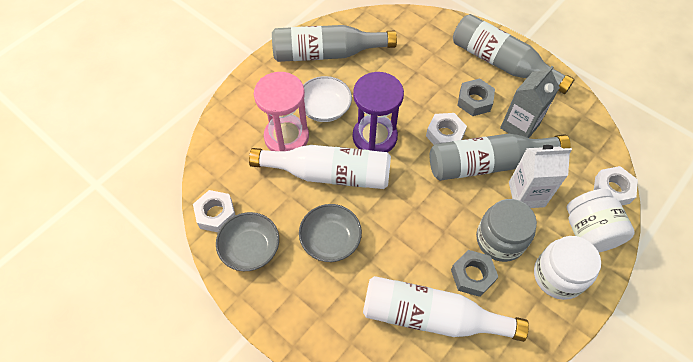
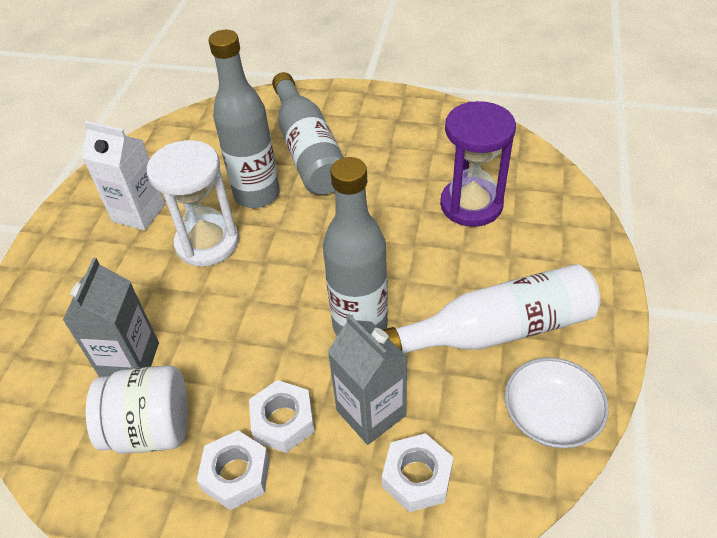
grey bowl: 2 -> 0
grey carton: 1 -> 2
grey jar: 1 -> 0
grey nut: 2 -> 0
pink hourglass: 1 -> 0
white bottle: 2 -> 1
white hourglass: 0 -> 1
white jar: 2 -> 1

